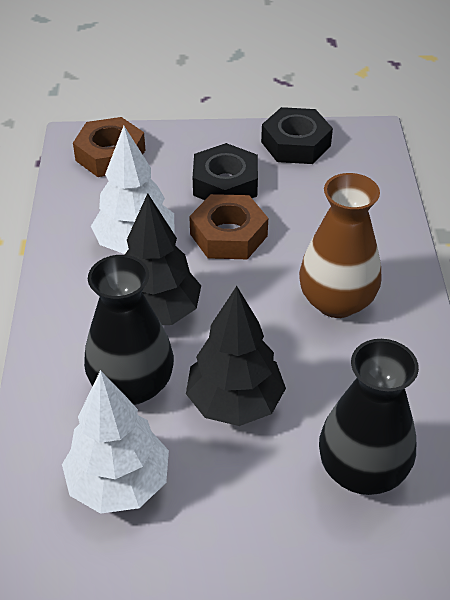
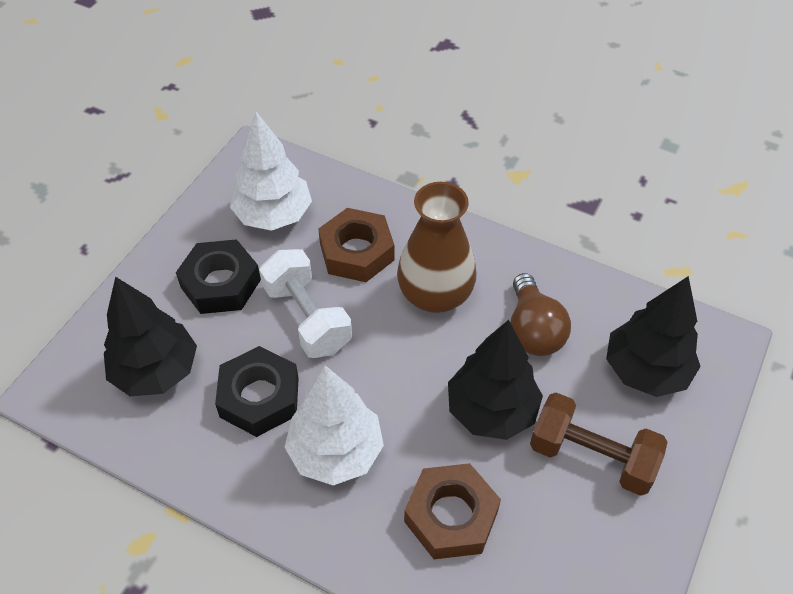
black tree: 2 -> 3
black vase: 2 -> 0
brown dumbbell: 0 -> 1
brown light bulb: 0 -> 1
white dumbbell: 0 -> 1

